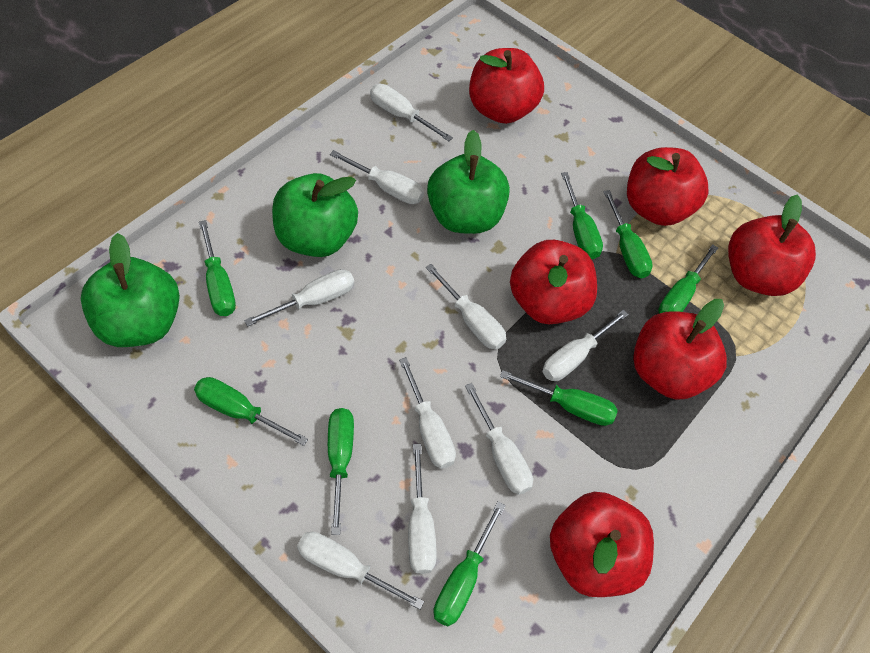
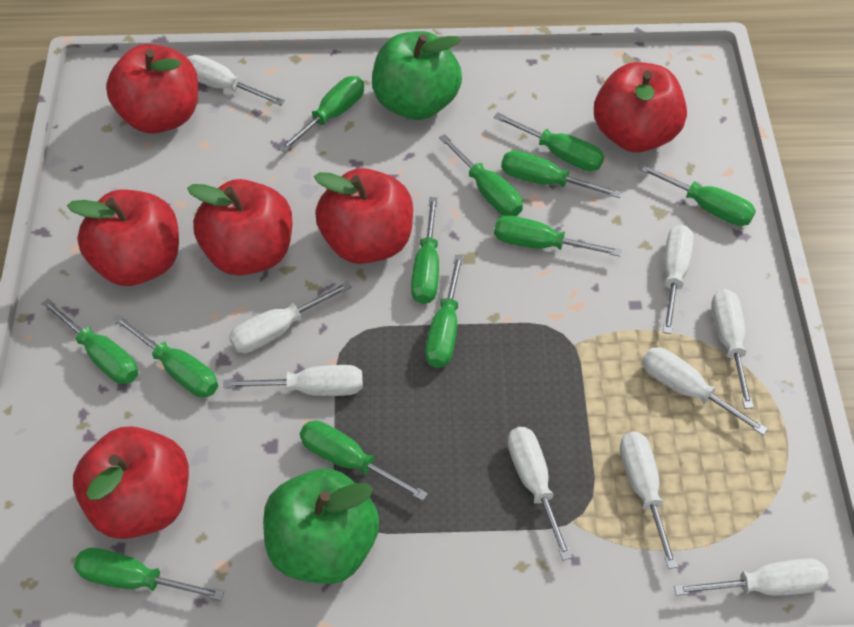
green apple: 3 -> 2
green screwdriver: 8 -> 12

